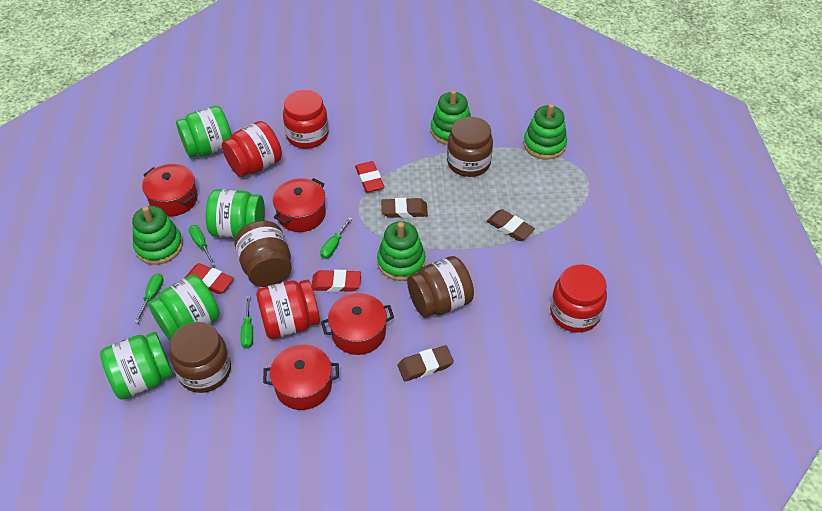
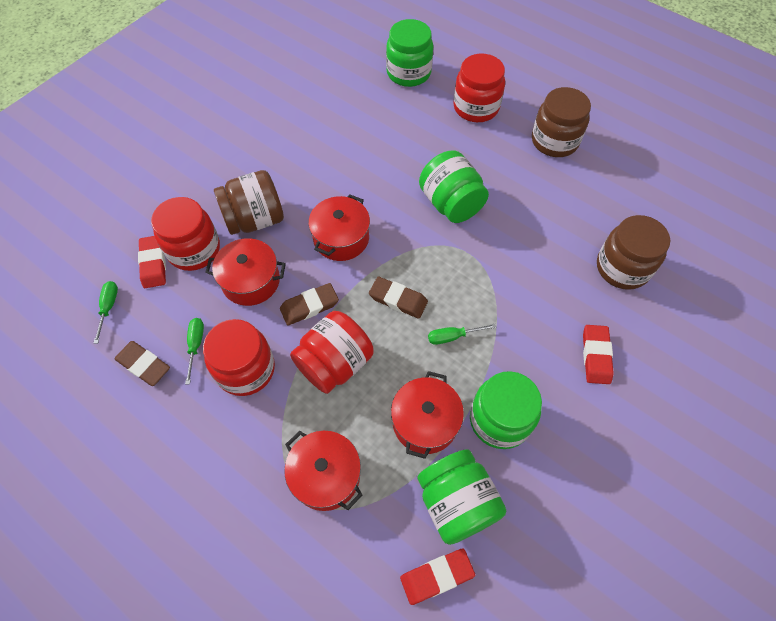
brown jar: 4 -> 3
green screwdriver: 4 -> 3
green stacking toy: 4 -> 0

